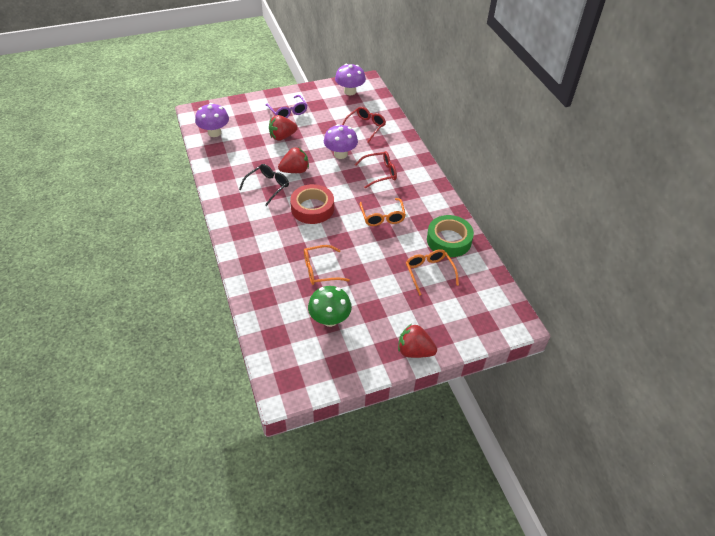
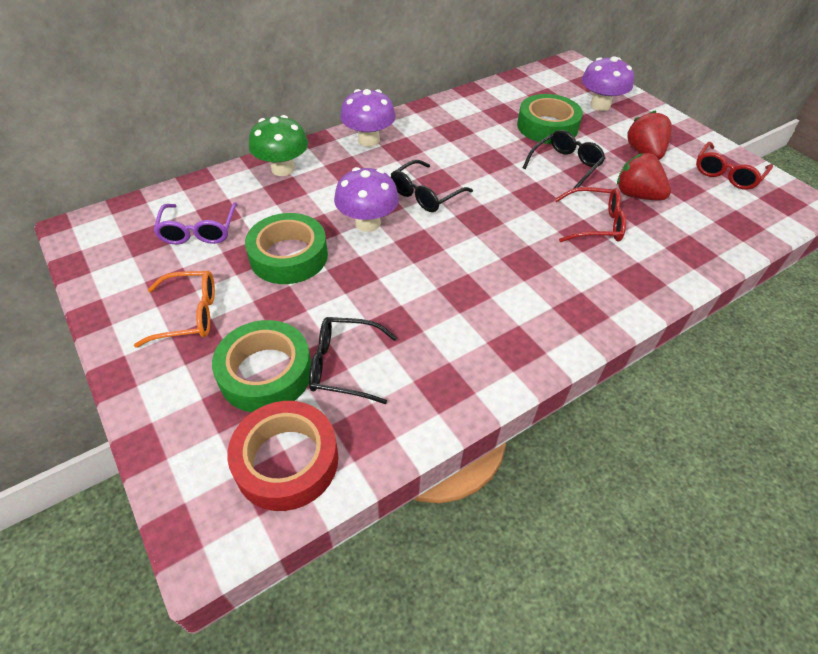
black glasses: 1 -> 3
green tape: 1 -> 3
orange glasses: 3 -> 1
red strawberry: 3 -> 2

